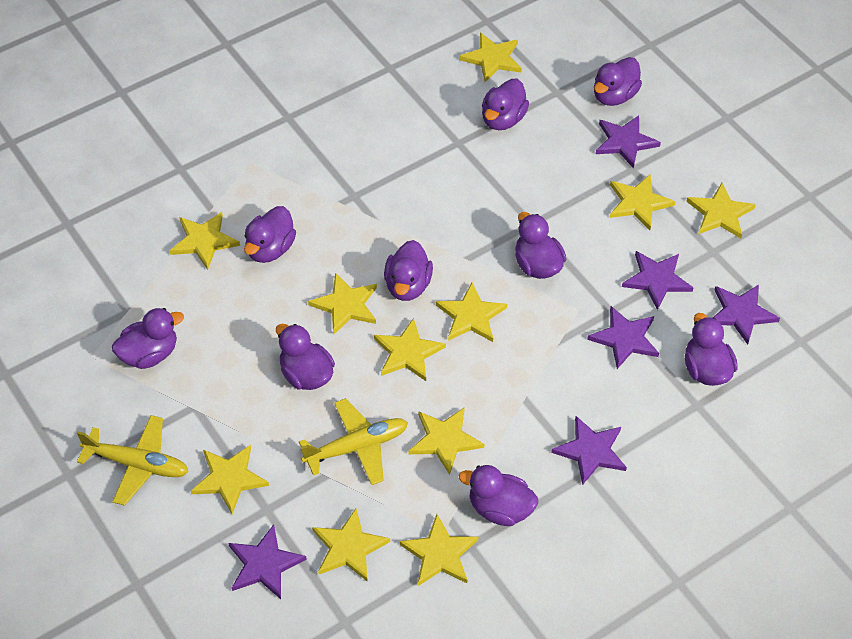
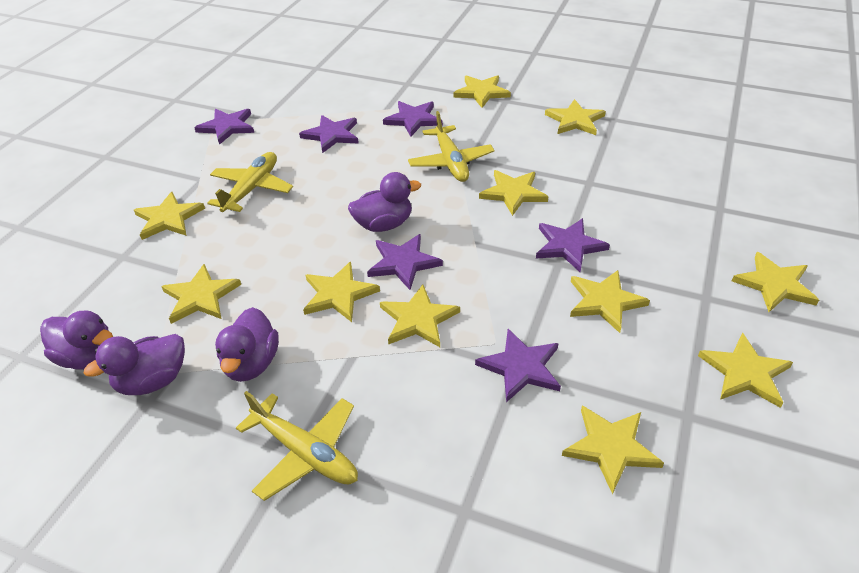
purple duck: 9 -> 4
yellow plane: 2 -> 3

